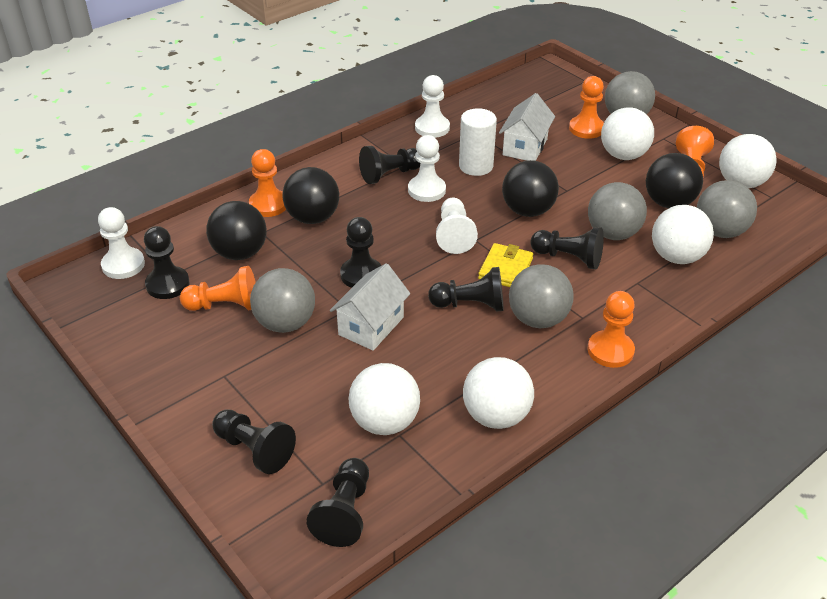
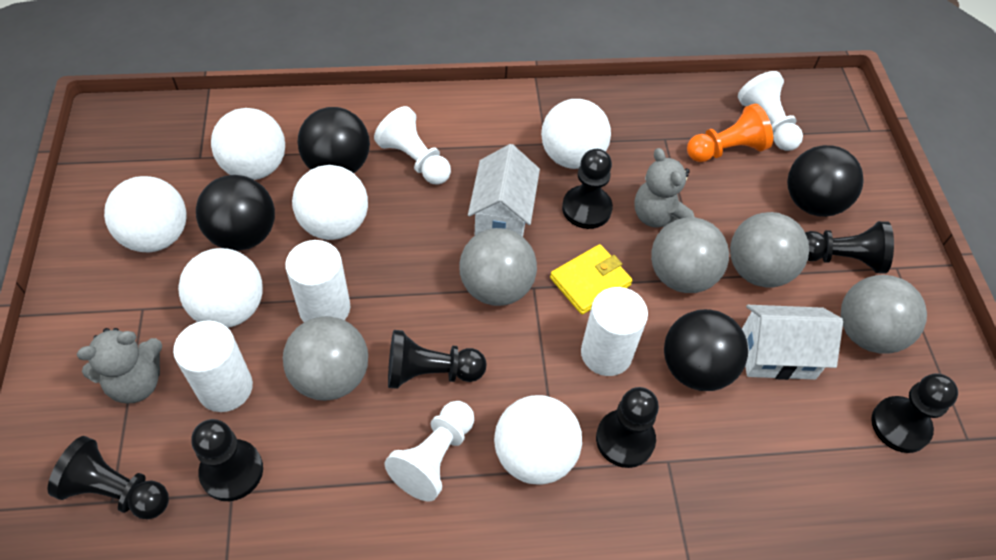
grey teddy bear: 0 -> 2
orange pawn: 5 -> 1
white ball: 5 -> 6
white cylinder: 1 -> 3
white pawn: 4 -> 3

